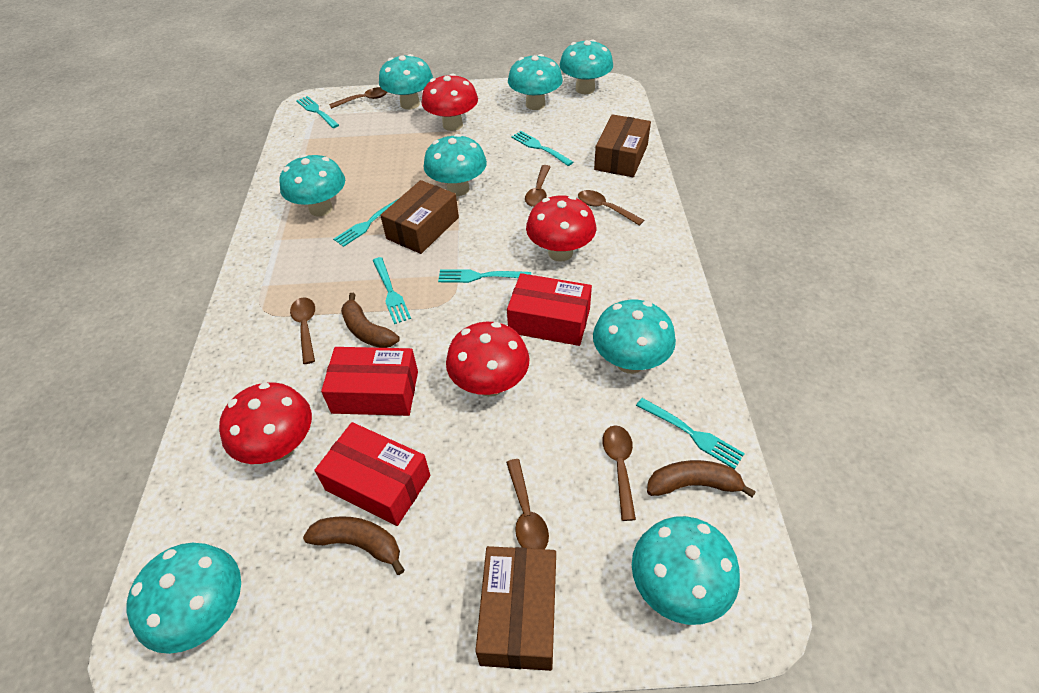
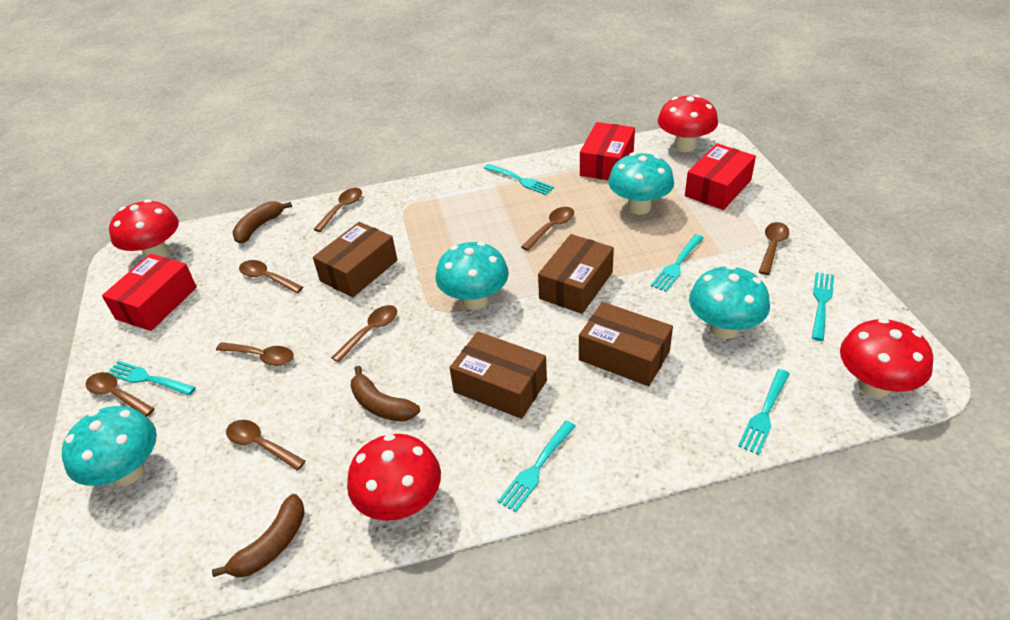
brown box: 3 -> 4
brown spoon: 6 -> 8
turquoise mushroom: 8 -> 4

